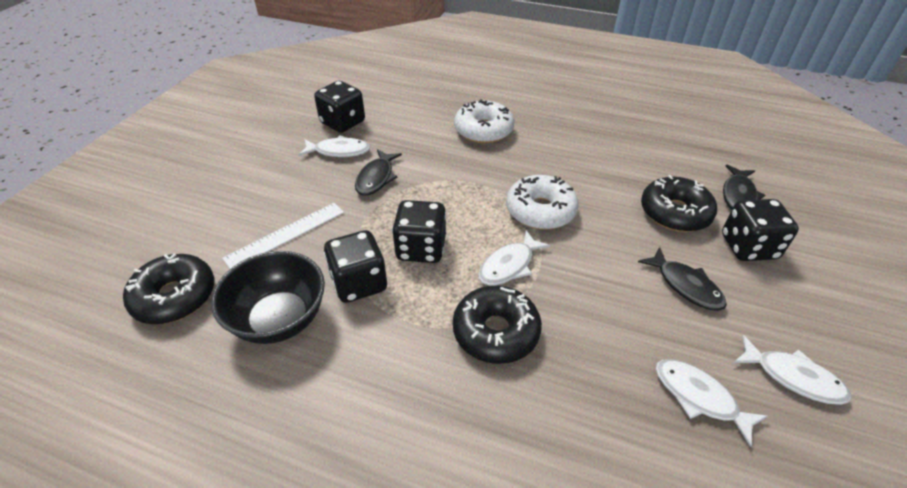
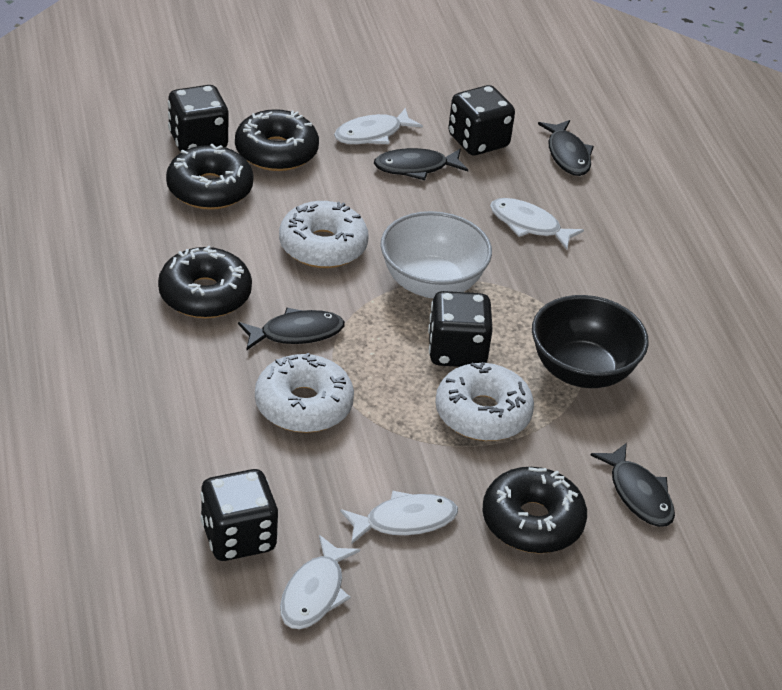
black donut: 3 -> 4
black fish: 3 -> 4
white bowl: 0 -> 1
white donut: 2 -> 3
white ruler: 1 -> 0

